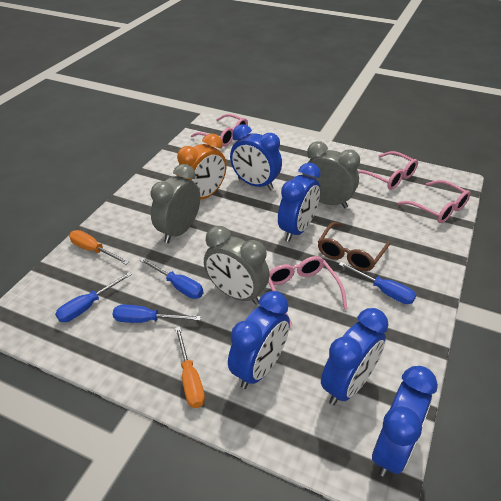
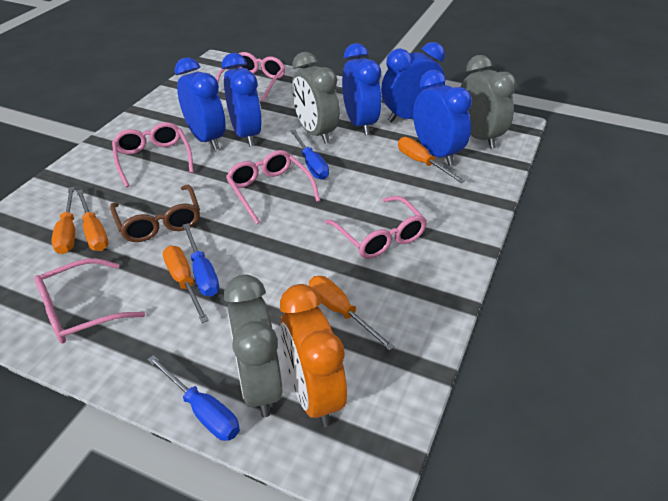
blue screwdriver: 4 -> 3
orange screwdriver: 2 -> 5
pink glasses: 4 -> 5

